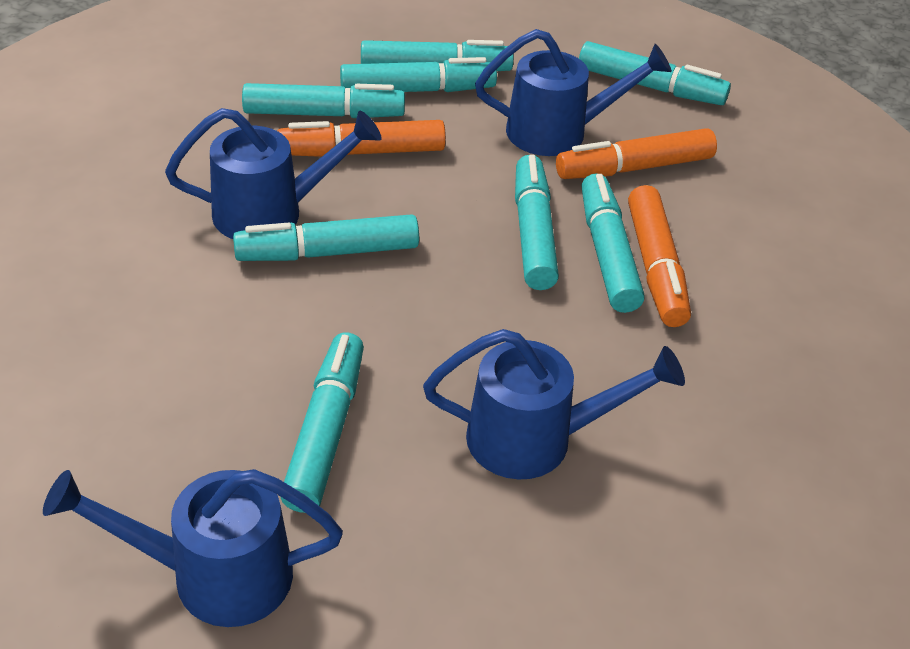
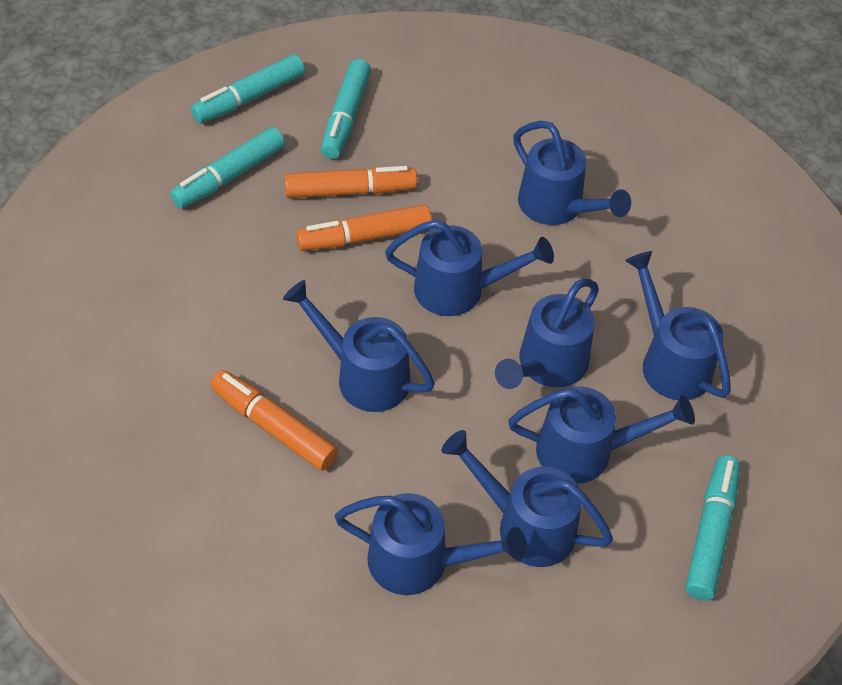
blue watering can: 4 -> 8
turquoise marker: 8 -> 4

